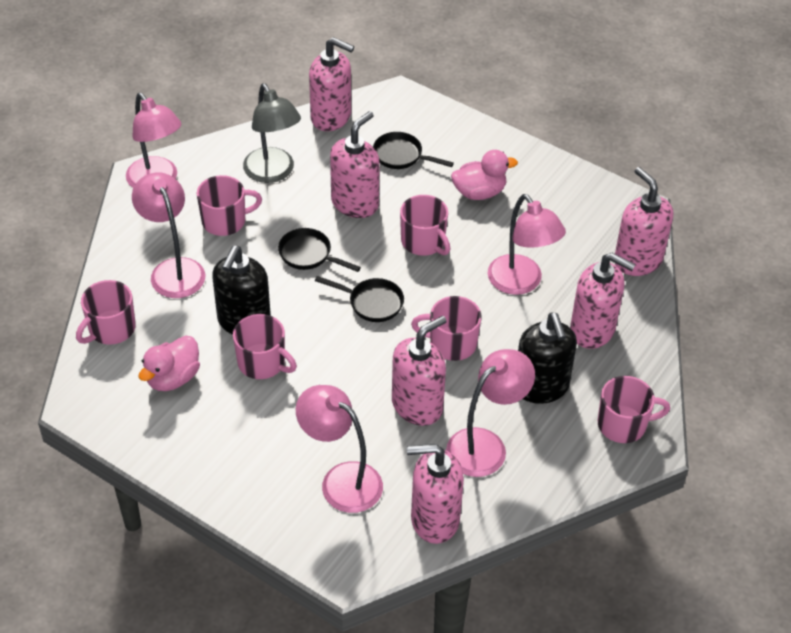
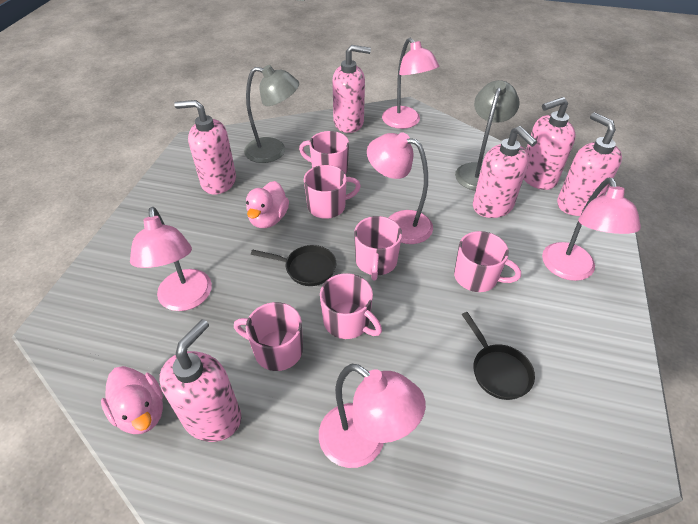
black pan: 3 -> 2
black soap dispenser: 2 -> 0
grey lamp: 1 -> 2

